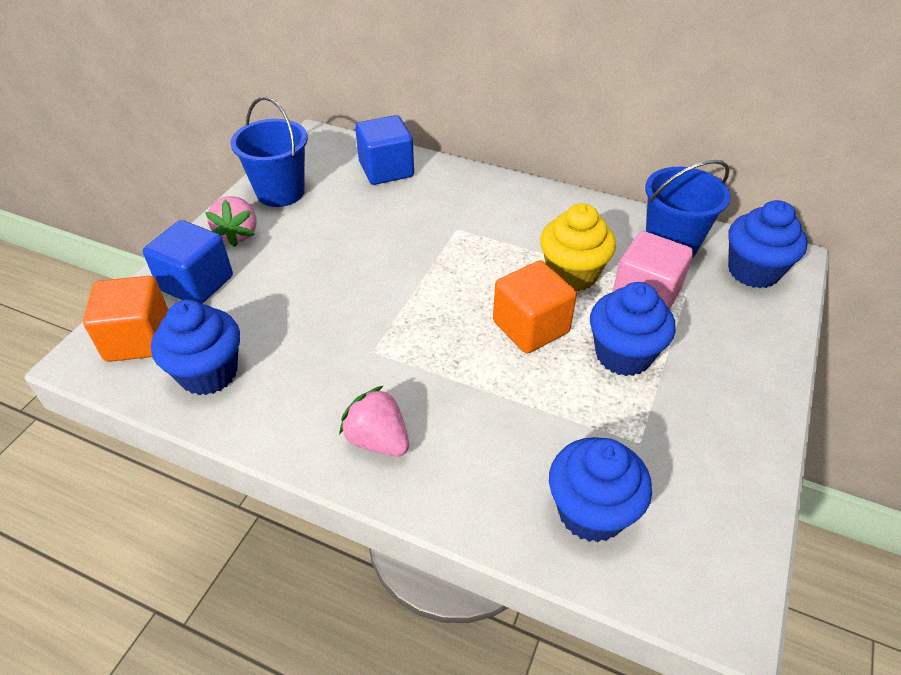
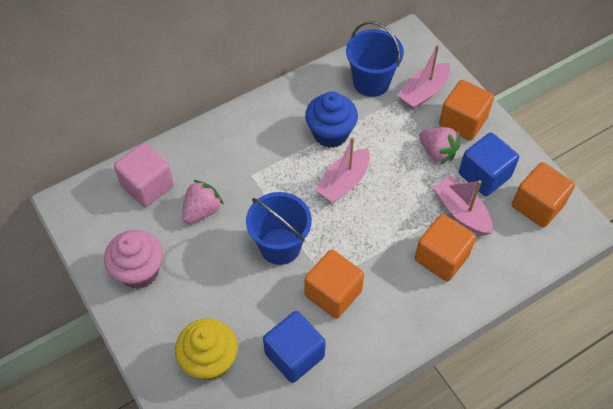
blue cupcake: 4 -> 1
orange cube: 2 -> 4
pink boat: 0 -> 3
pink cupcake: 0 -> 1

